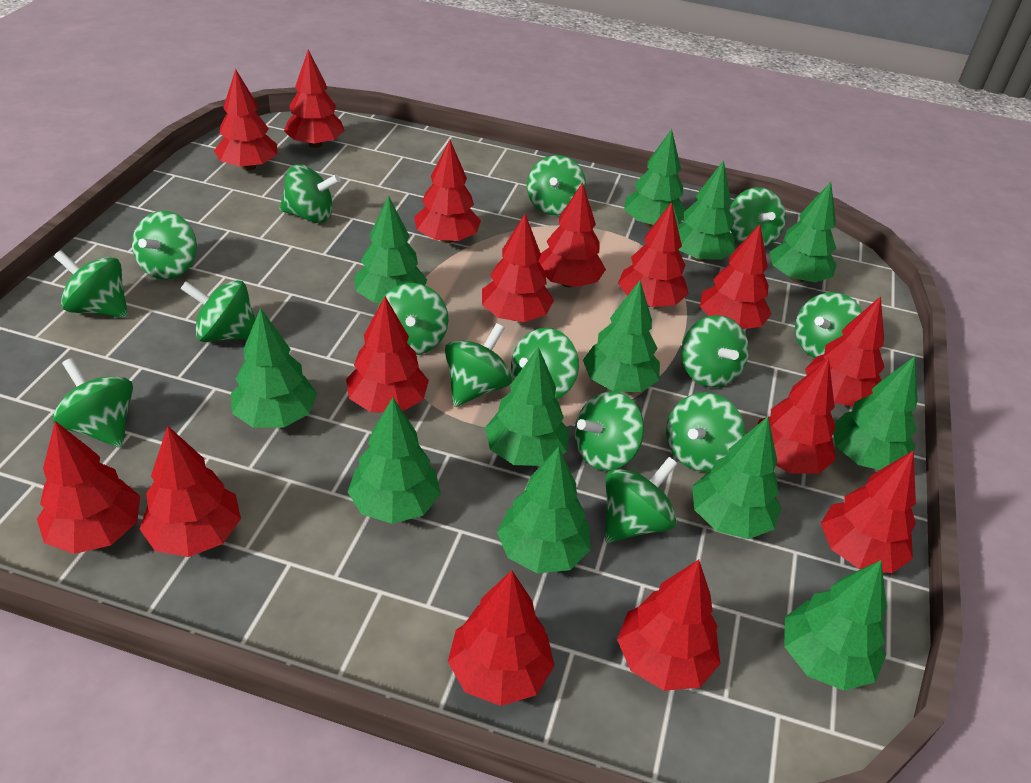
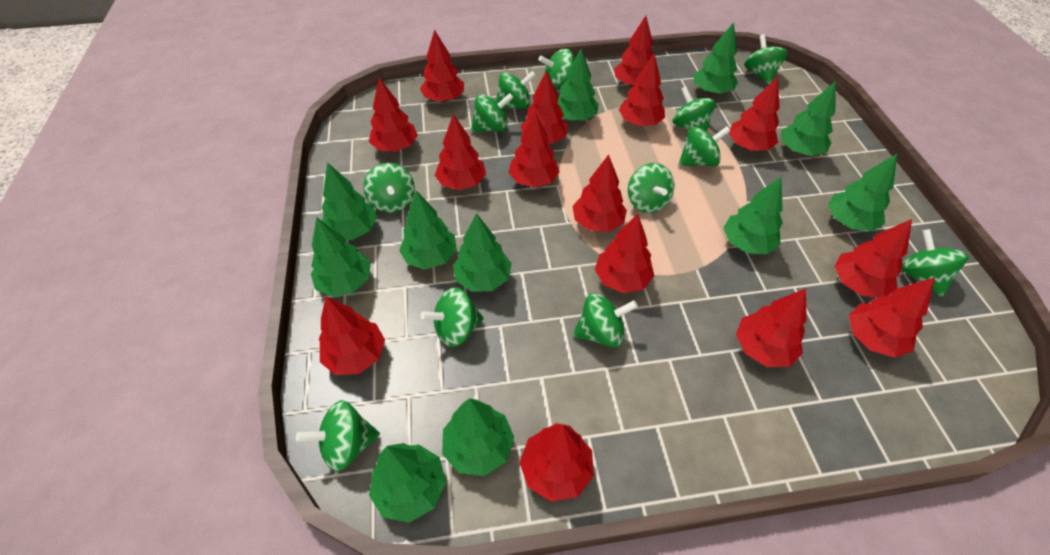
green spinning top: 15 -> 12
green tree: 12 -> 11

